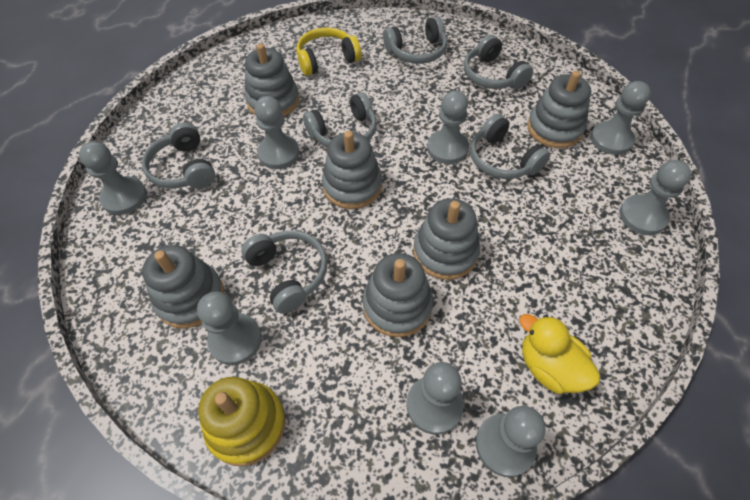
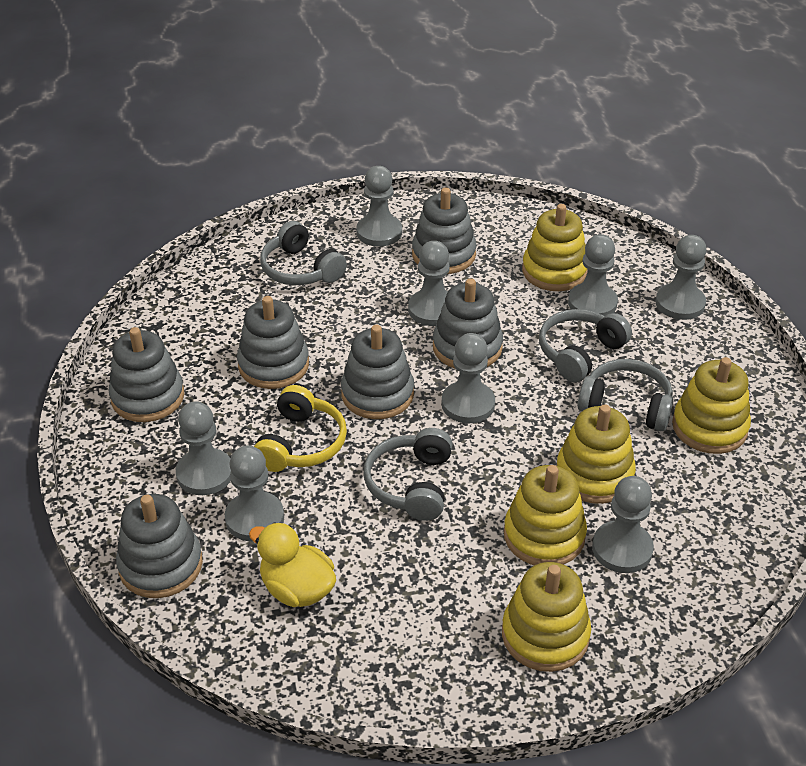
grey headphones: 6 -> 4
yellow stacking toy: 1 -> 5

